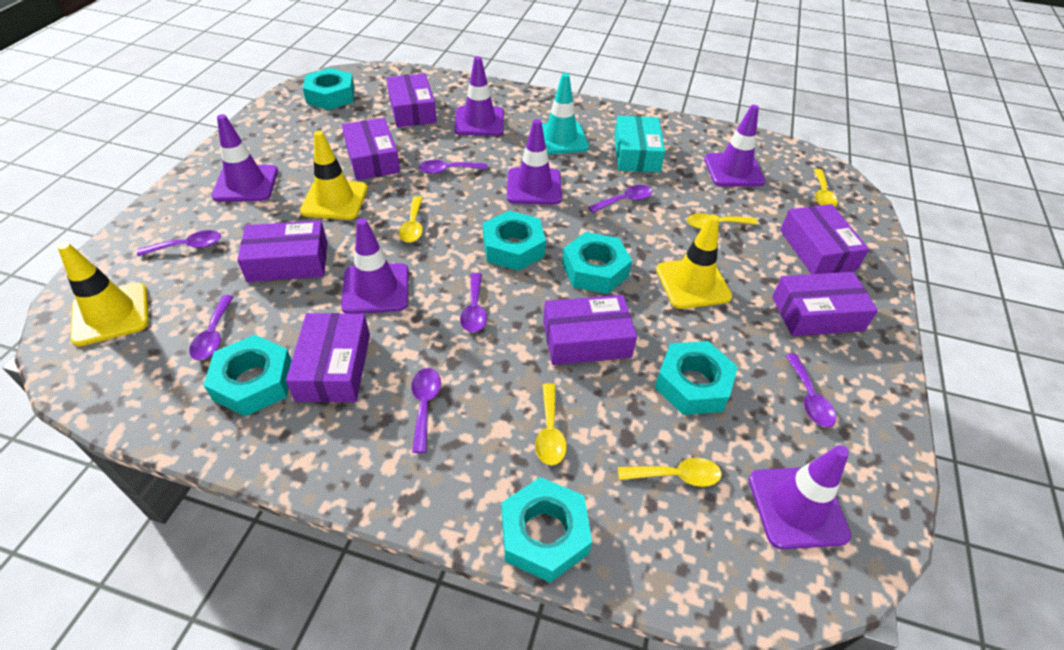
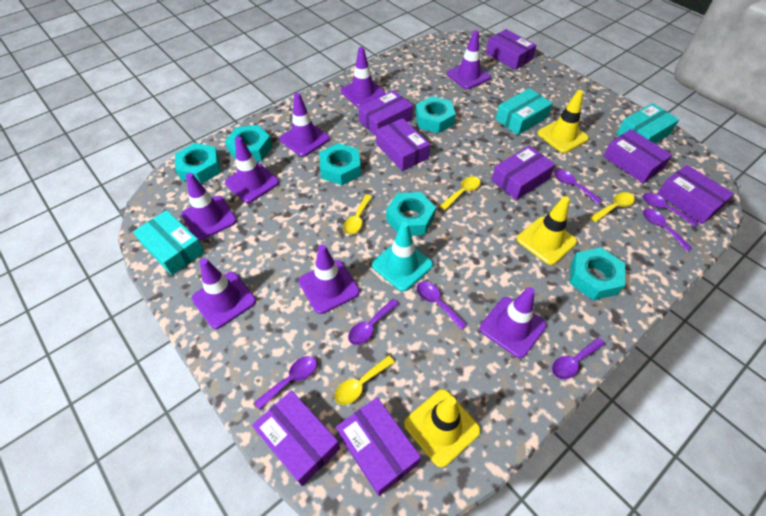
purple box: 7 -> 8
purple traffic cone: 6 -> 8
turquoise box: 1 -> 3
yellow spoon: 5 -> 4

